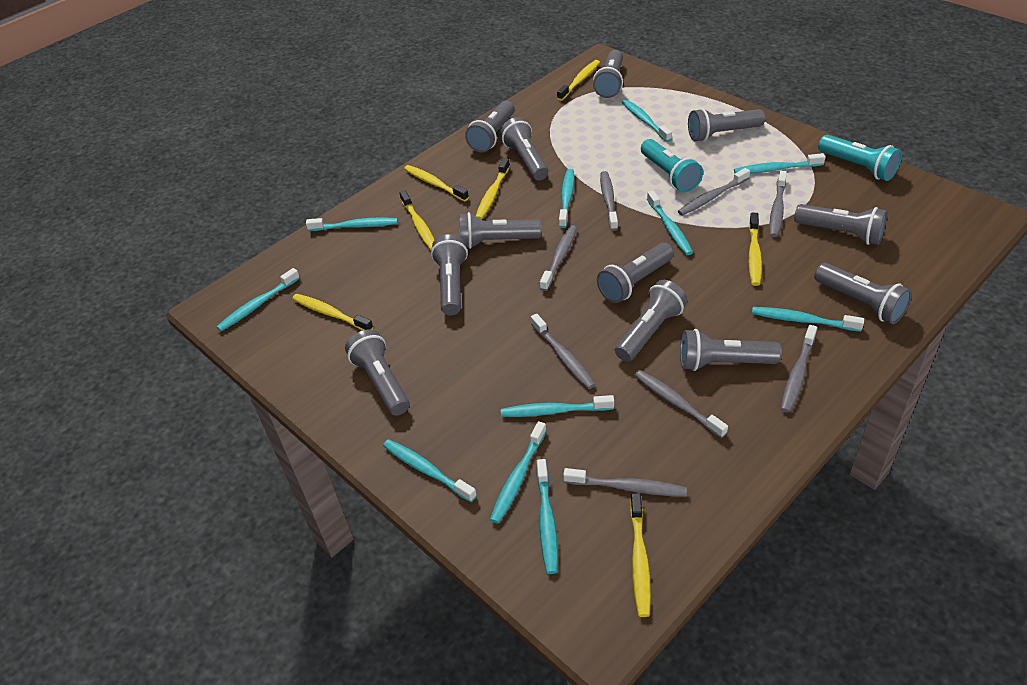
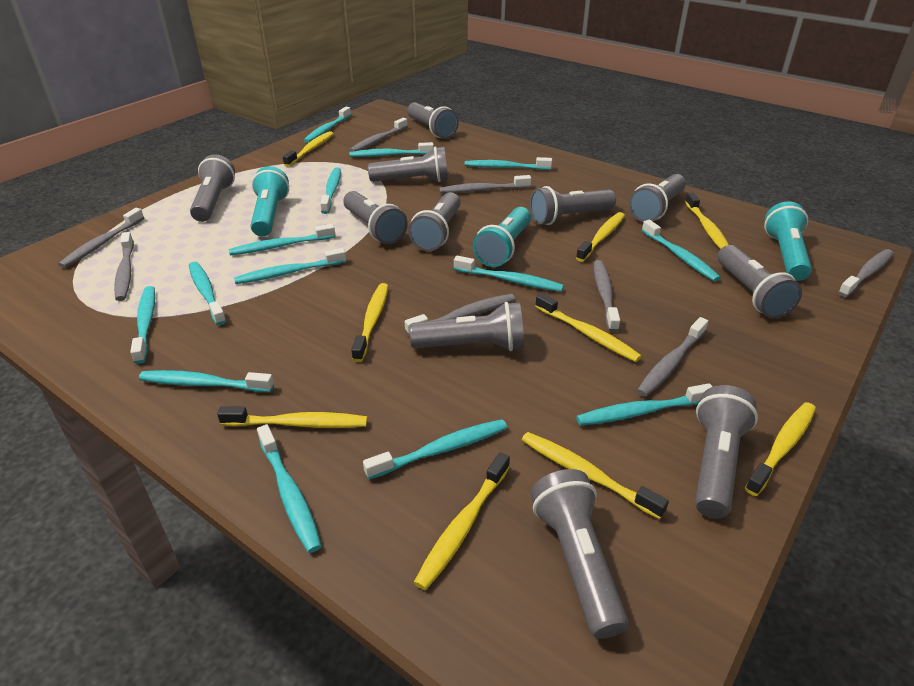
grey flashlight: 12 -> 11
turquoise flashlight: 2 -> 3
turquoise toothbrush: 11 -> 14
yellow toothbrush: 7 -> 9

